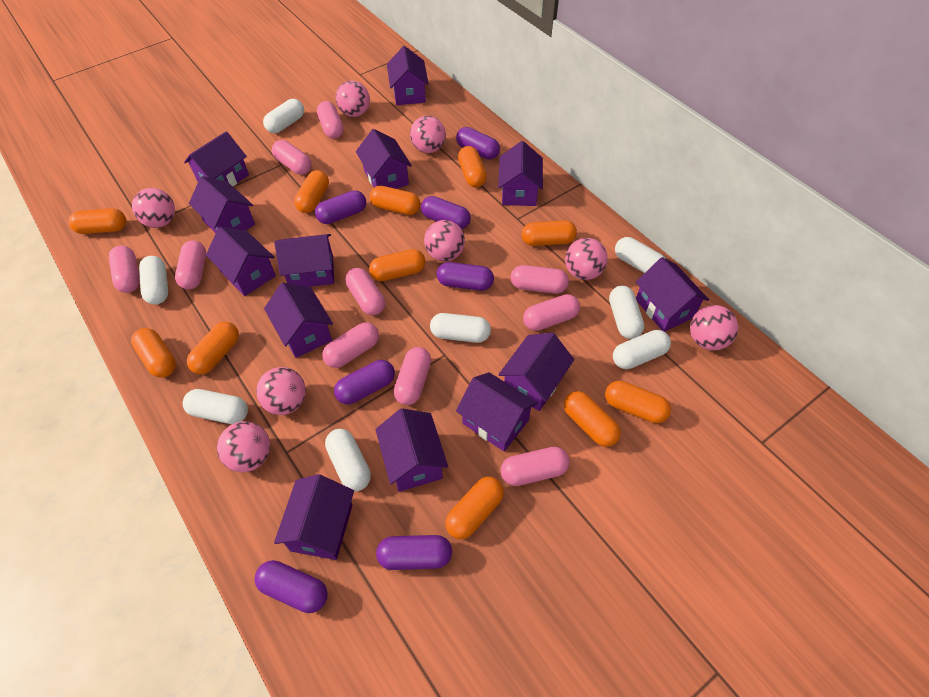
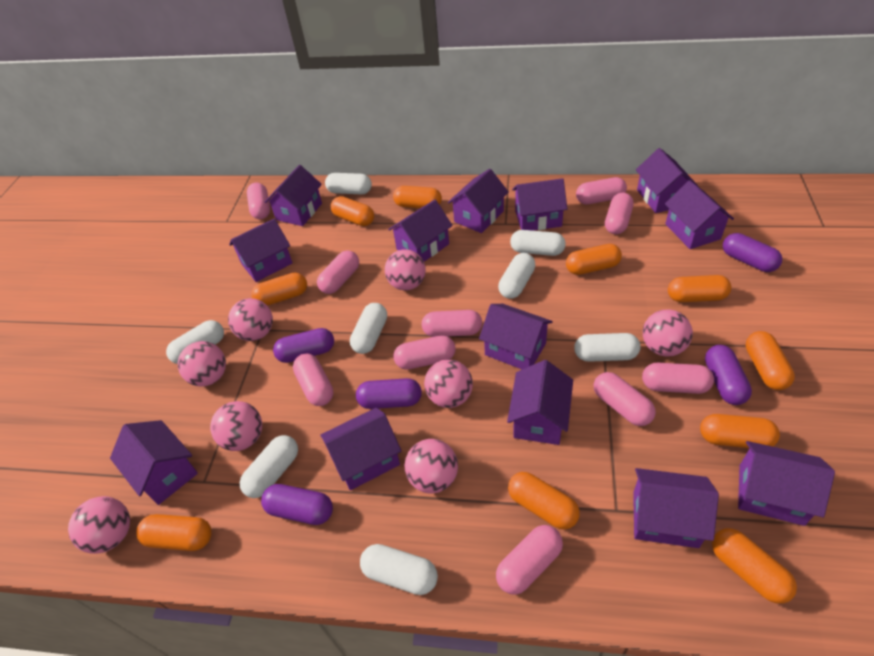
orange capsule: 11 -> 10
purple capsule: 7 -> 5

